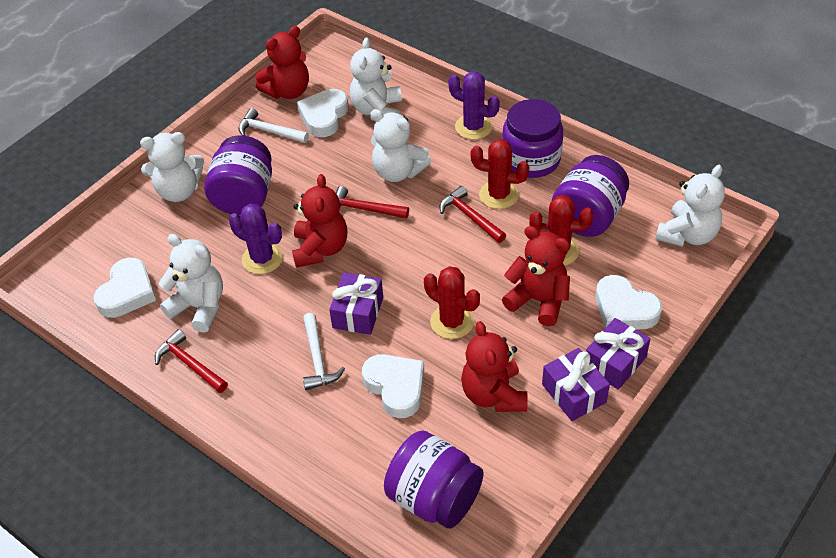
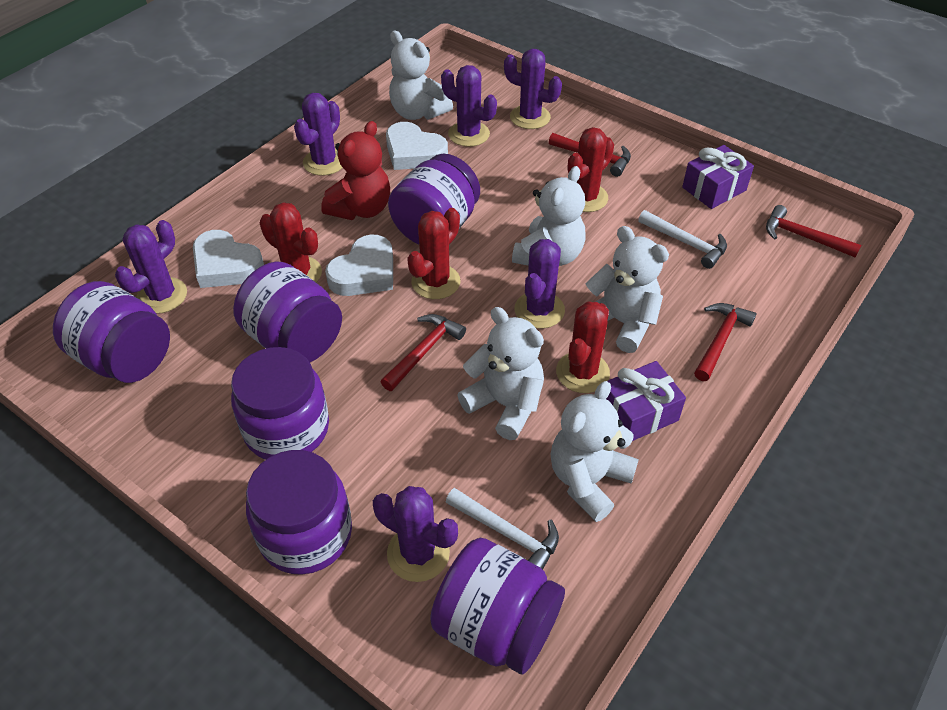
purple cactus: 2 -> 6
purple gift: 3 -> 2
purple jar: 4 -> 6
red cactus: 3 -> 4
red hammer: 3 -> 4
red teddy bear: 4 -> 1
white heart: 4 -> 3

